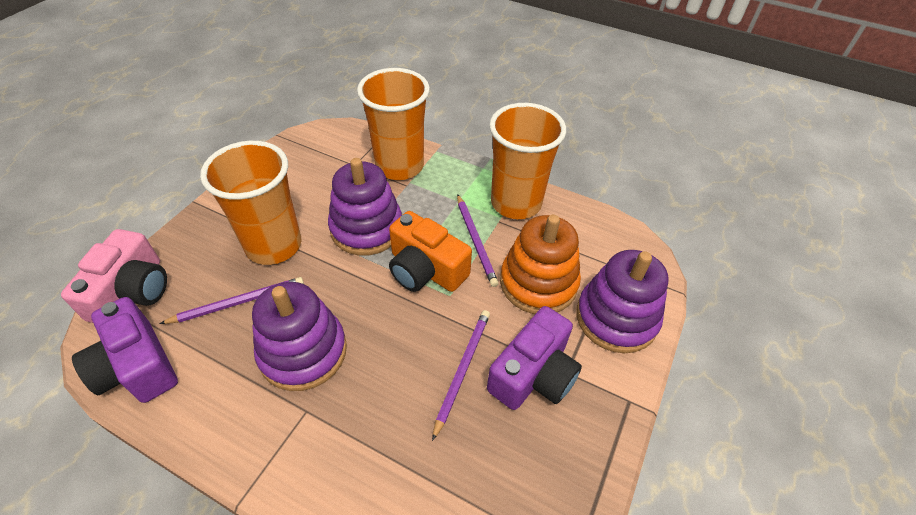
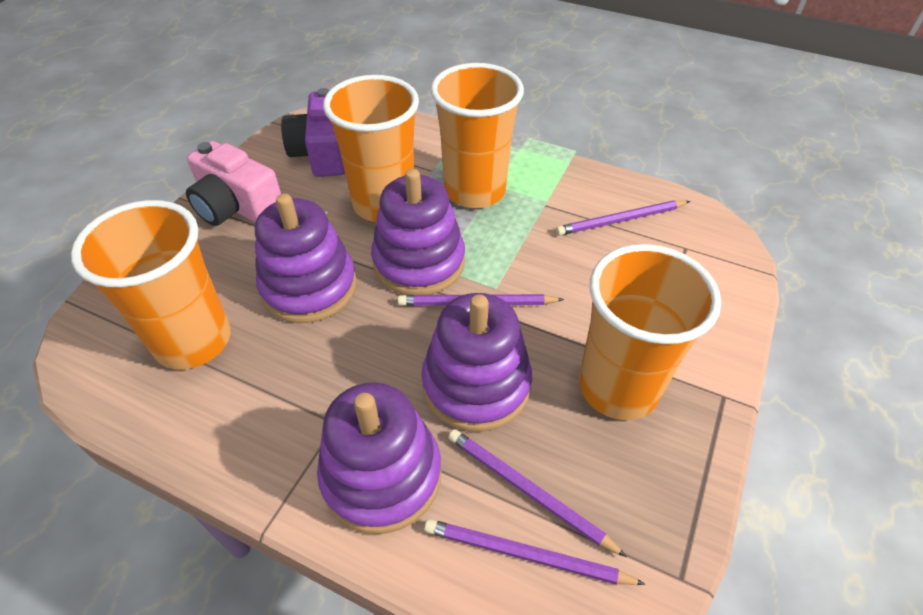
orange camera: 1 -> 0
orange cup: 3 -> 4
orange stacking toy: 1 -> 0
purple camera: 2 -> 1
purple pencil: 3 -> 4
purple stacking toy: 3 -> 4

